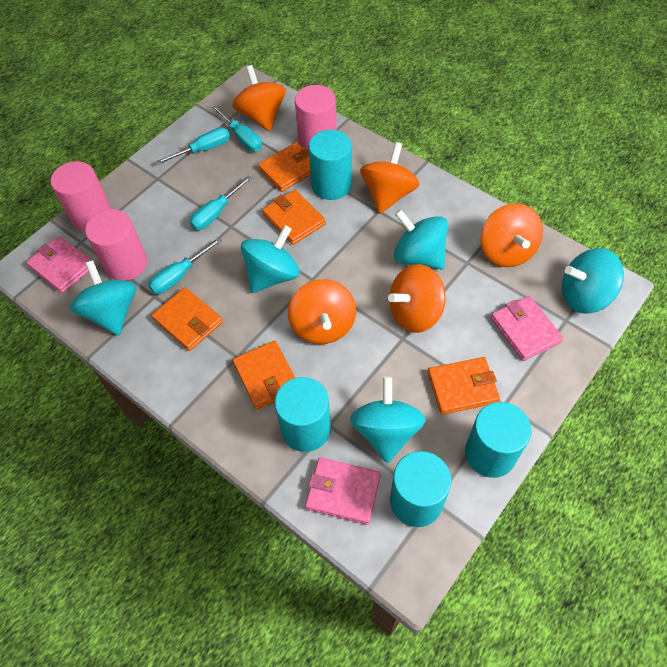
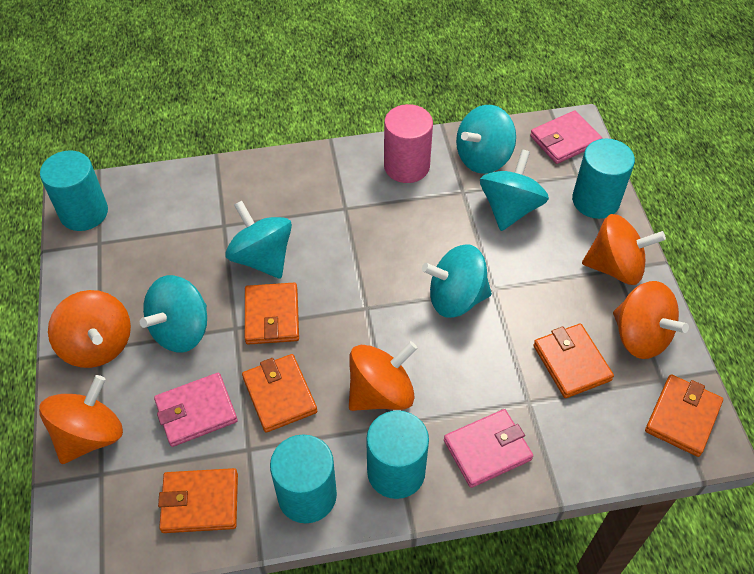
pink cylinder: 3 -> 1
turquoise screwdriver: 4 -> 0

